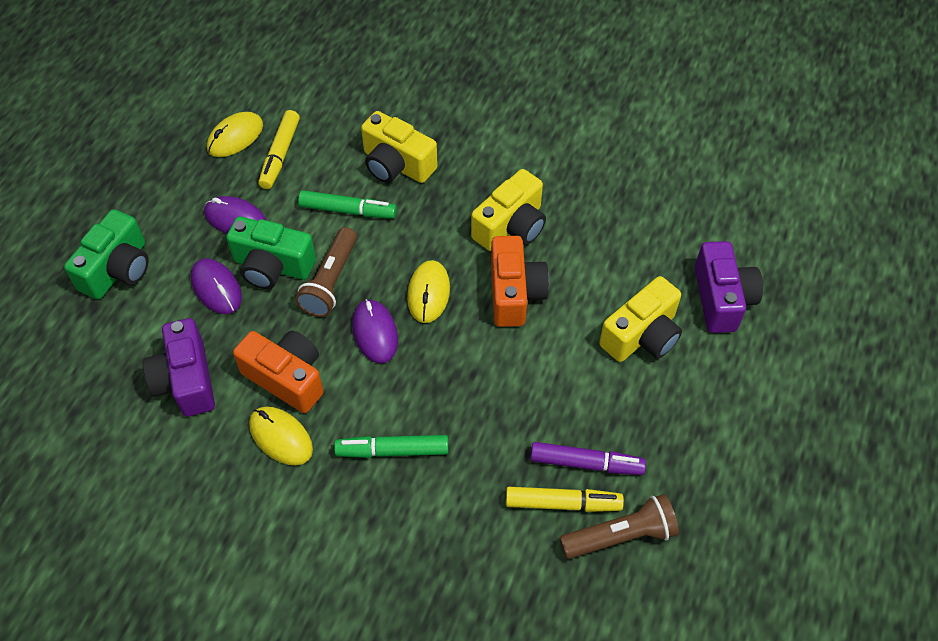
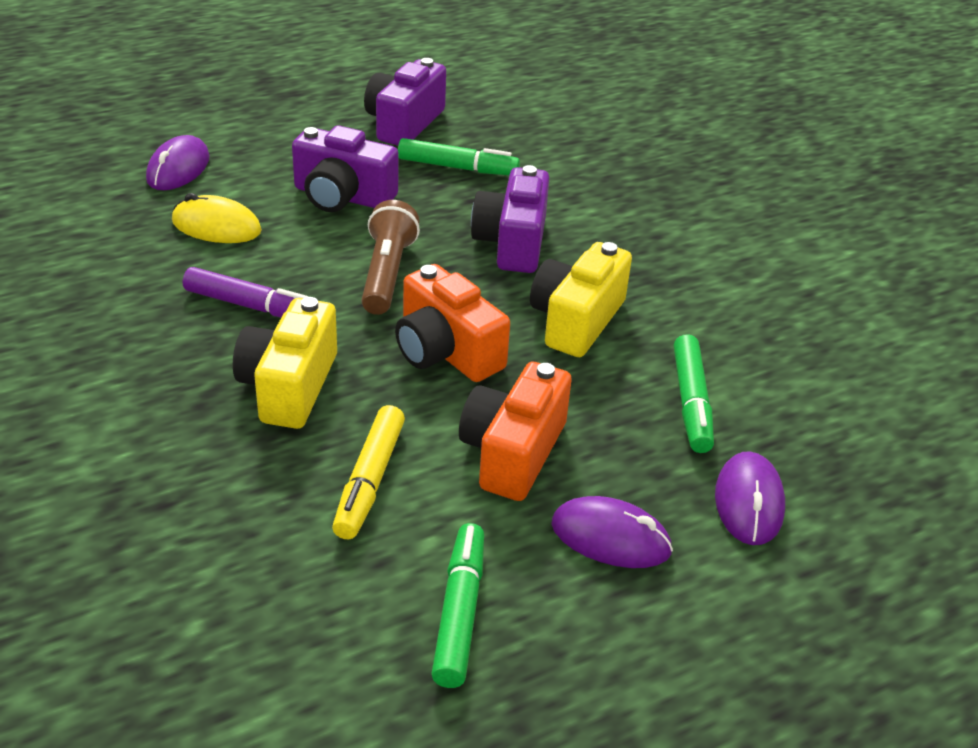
brown flashlight: 2 -> 1
green camera: 2 -> 0
green marker: 2 -> 3
purple camera: 2 -> 3
yellow camera: 3 -> 2
yellow marker: 2 -> 1
yellow mouse: 3 -> 1

